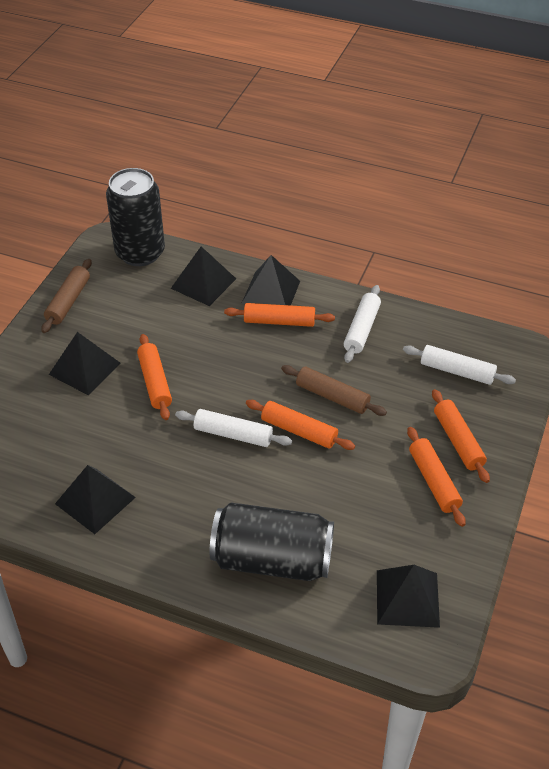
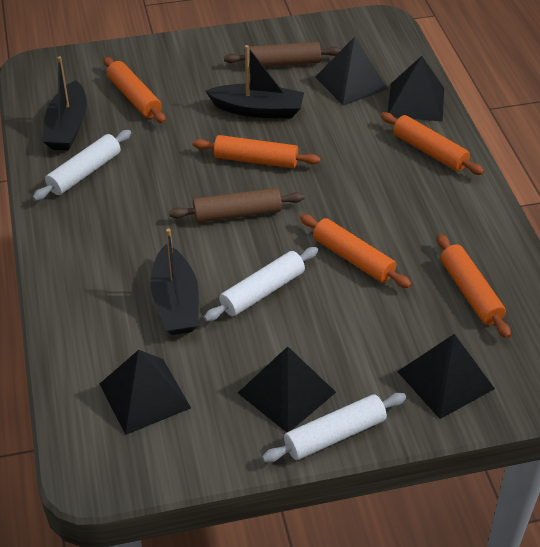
black boat: 0 -> 3
black can: 2 -> 0

